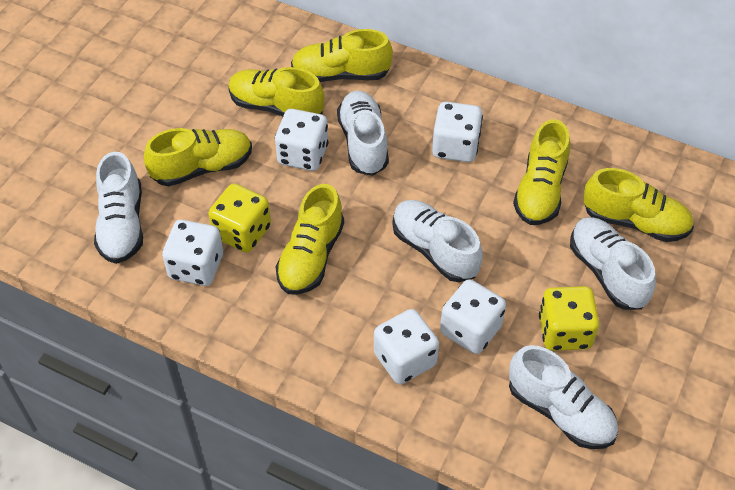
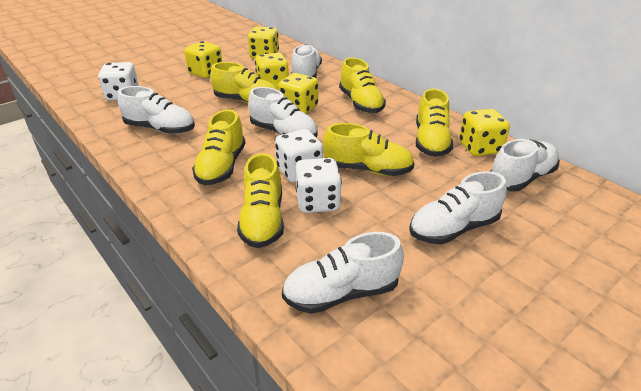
white dice: 5 -> 3
white shoe: 5 -> 6
yellow dice: 2 -> 5

